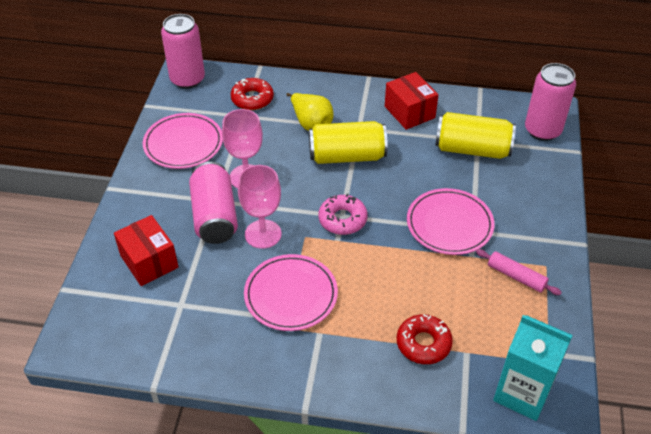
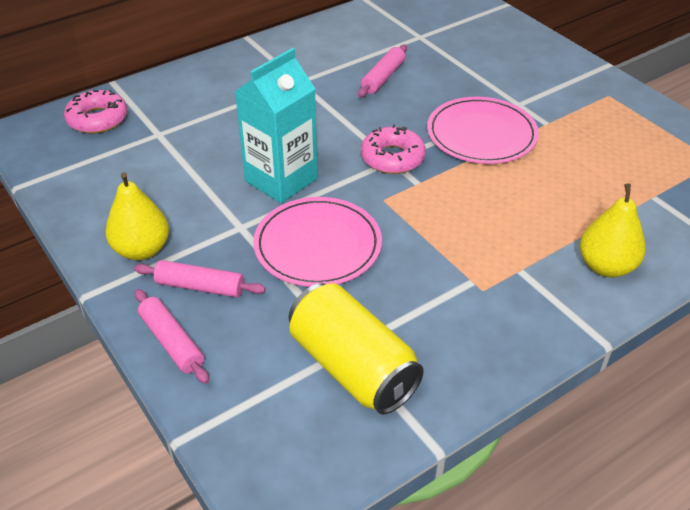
pink can: 3 -> 0
pink donut: 1 -> 2
pink goblet: 2 -> 0
pink plate: 3 -> 2
pink rolling pin: 1 -> 3
red box: 2 -> 0
red donut: 2 -> 0
yellow can: 2 -> 1
yellow pear: 1 -> 2

